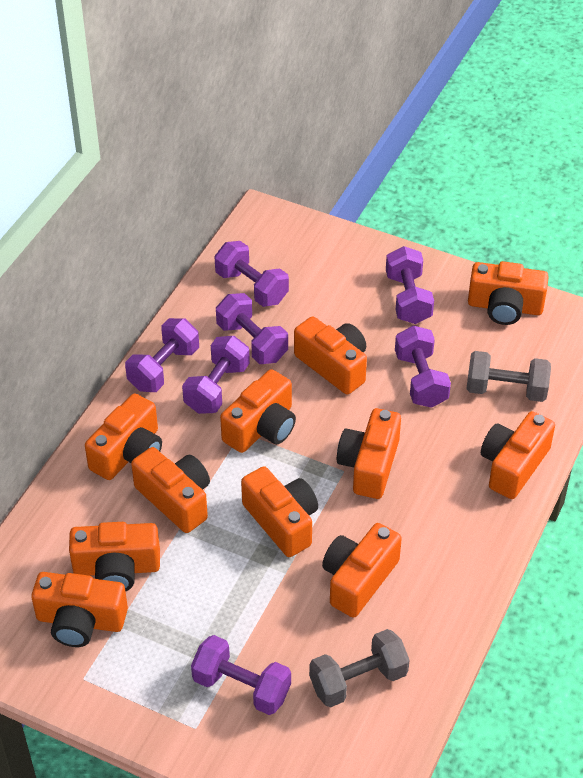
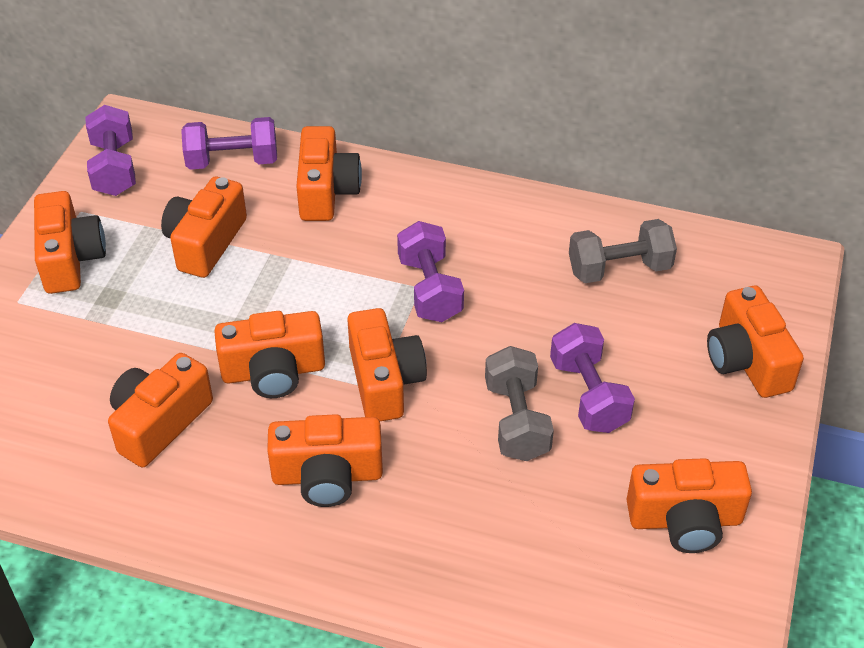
orange camera: 11 -> 9
purple dumbbell: 7 -> 4

